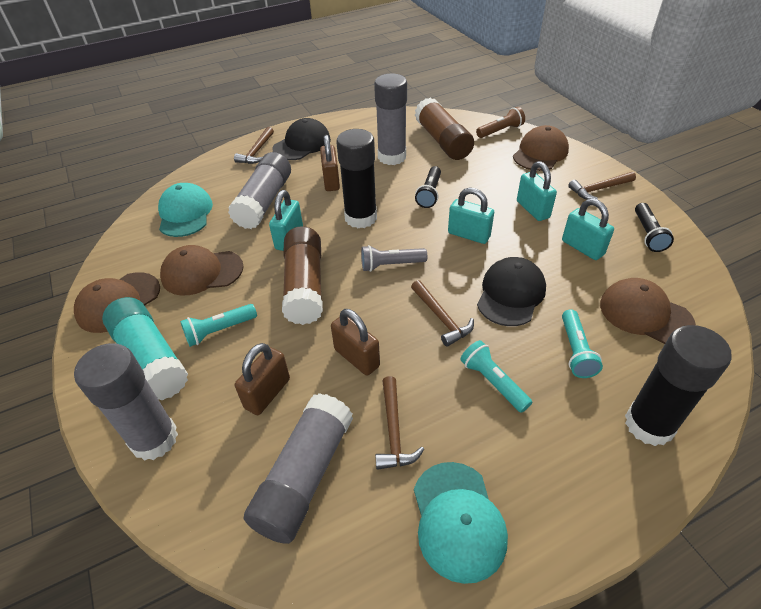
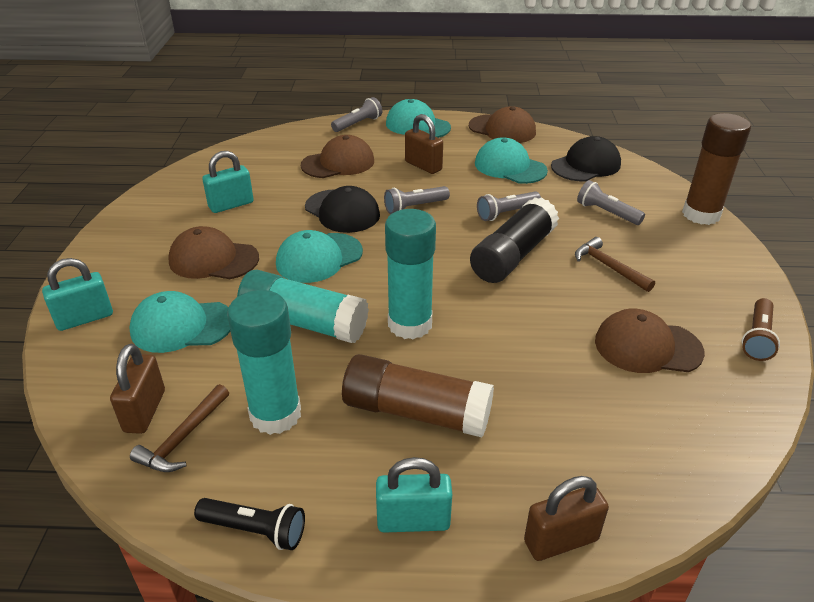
black flashlight: 2 -> 1
black glue stick: 2 -> 1
brown hammer: 4 -> 2
grey flashlight: 1 -> 4
grey glue stick: 4 -> 0
turquoise cap: 2 -> 4
turquoise flashlight: 3 -> 0
turquoise glue stick: 1 -> 3
turquoise padlock: 4 -> 3

